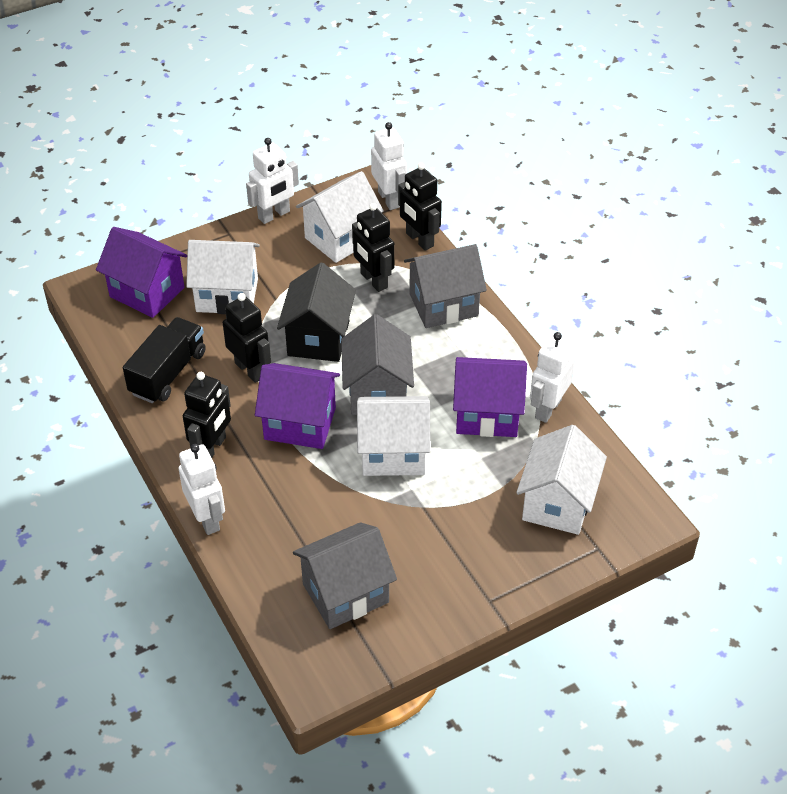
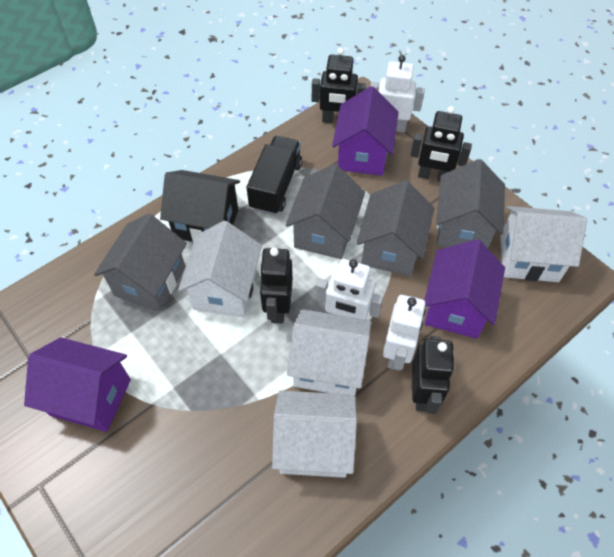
grey house: 3 -> 4
white robot: 4 -> 3

